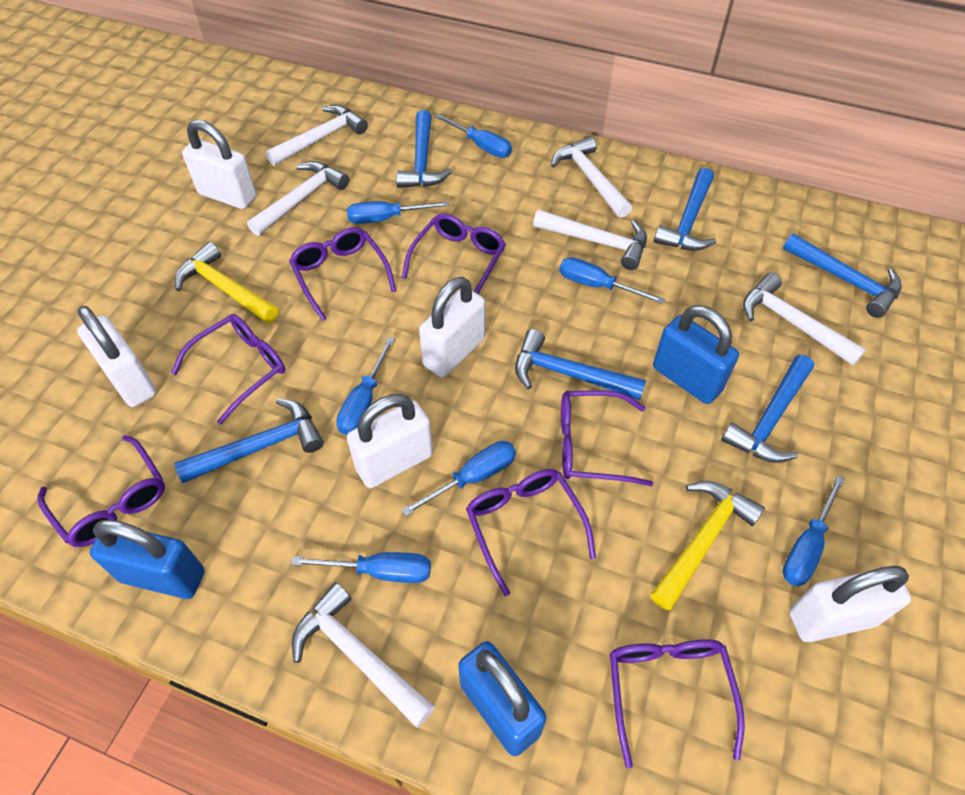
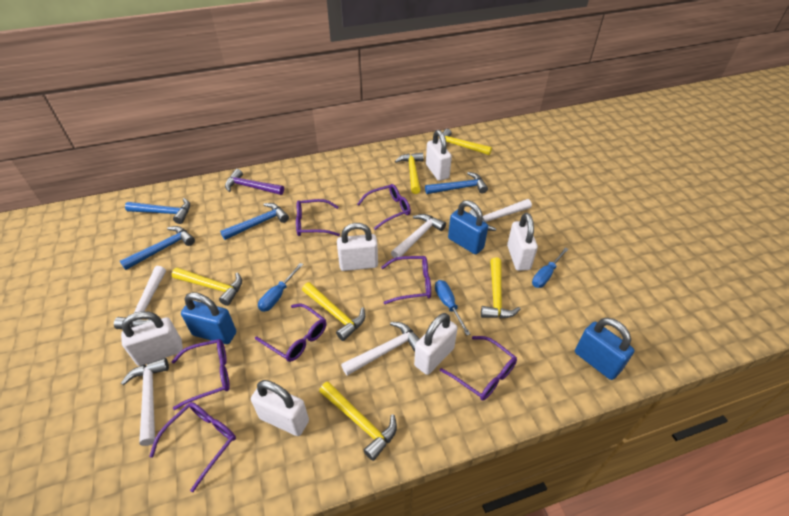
blue hammer: 6 -> 4
blue screwdriver: 7 -> 3
purple hammer: 0 -> 1
white hammer: 6 -> 5
white padlock: 5 -> 6
yellow hammer: 2 -> 6

